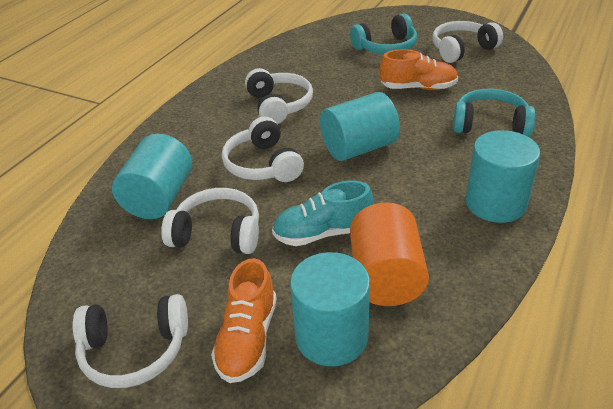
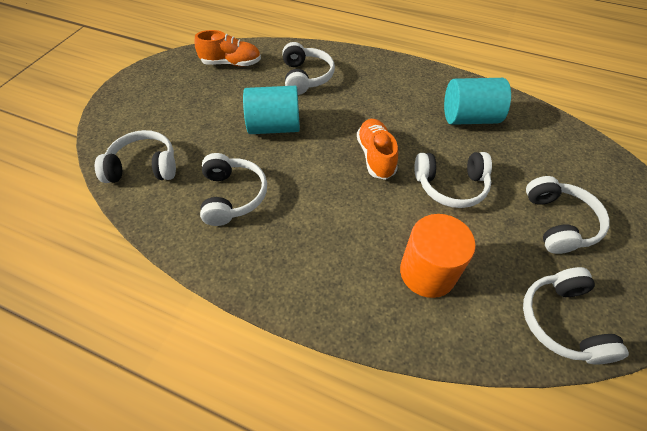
turquoise cylinder: 4 -> 2
turquoise headphones: 2 -> 0
turquoise shoe: 1 -> 0
white headphones: 5 -> 6

